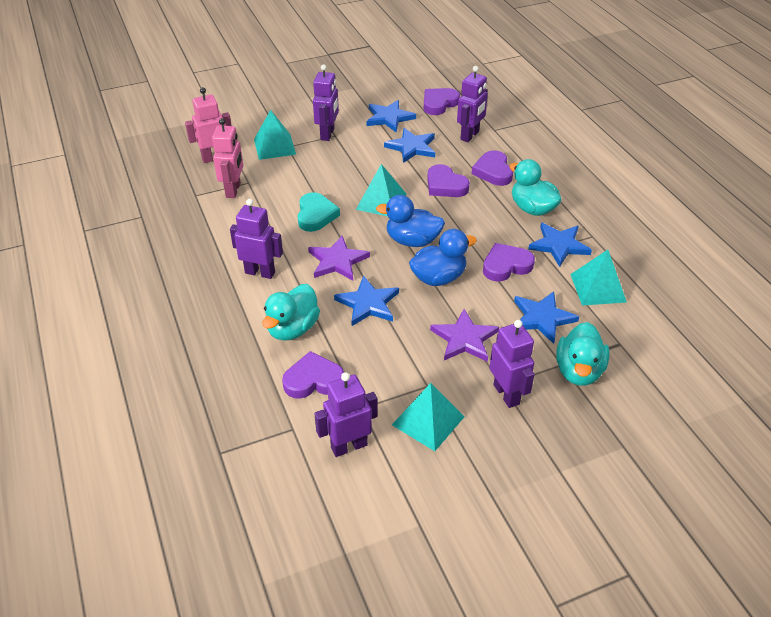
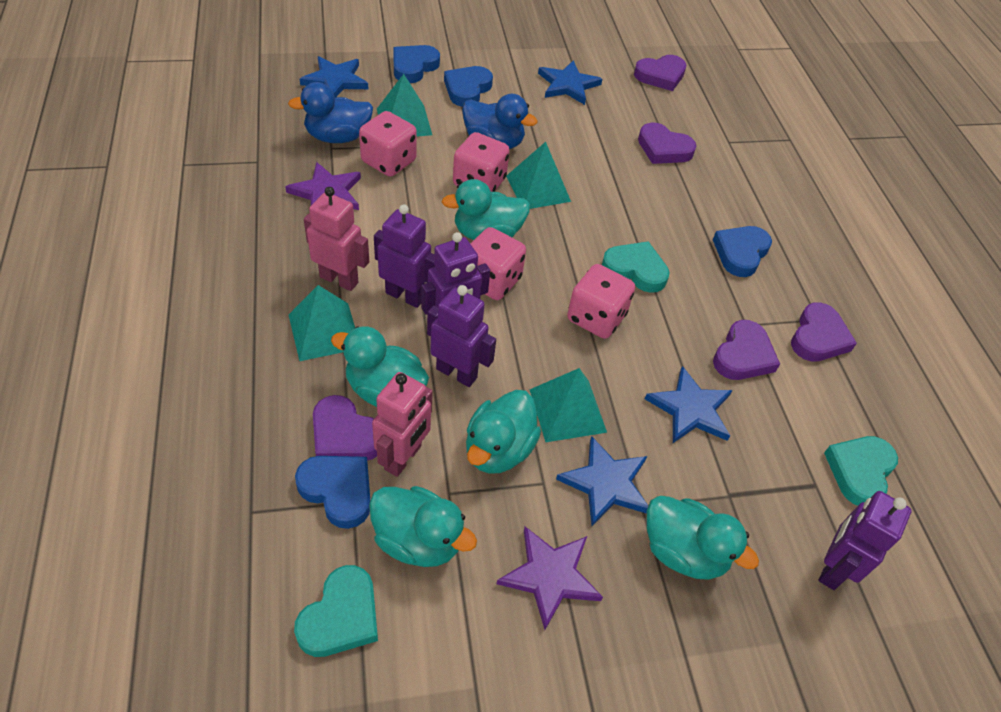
blue heart: 0 -> 4
blue star: 5 -> 4
pink dice: 0 -> 4
purple robot: 5 -> 4
turquoise duck: 3 -> 5
turquoise heart: 1 -> 3

